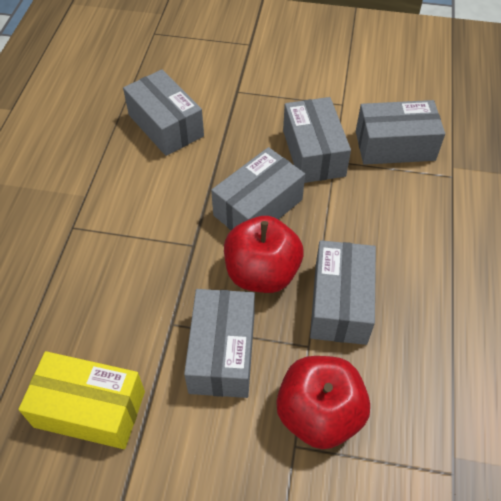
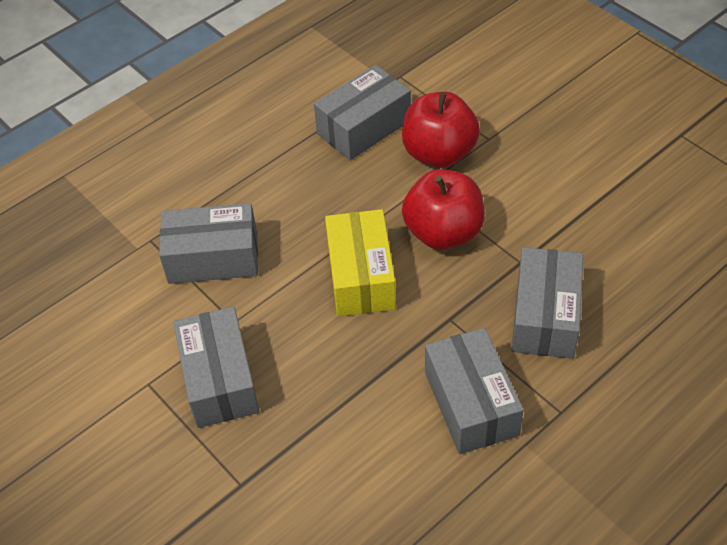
grey box: 6 -> 5

